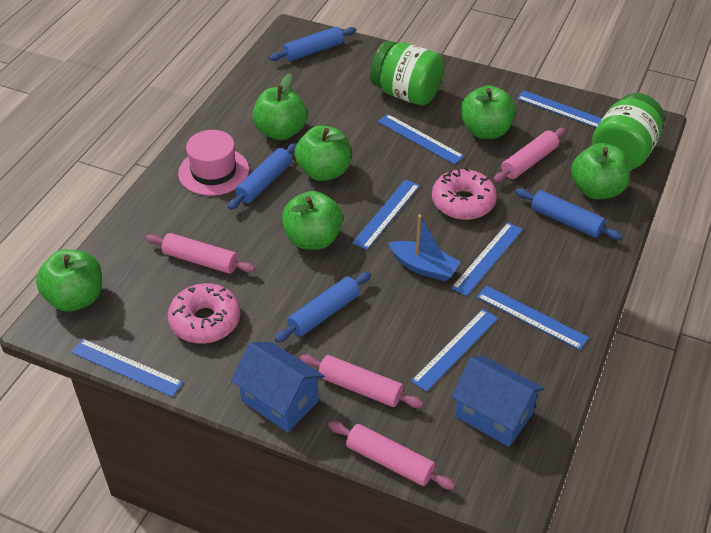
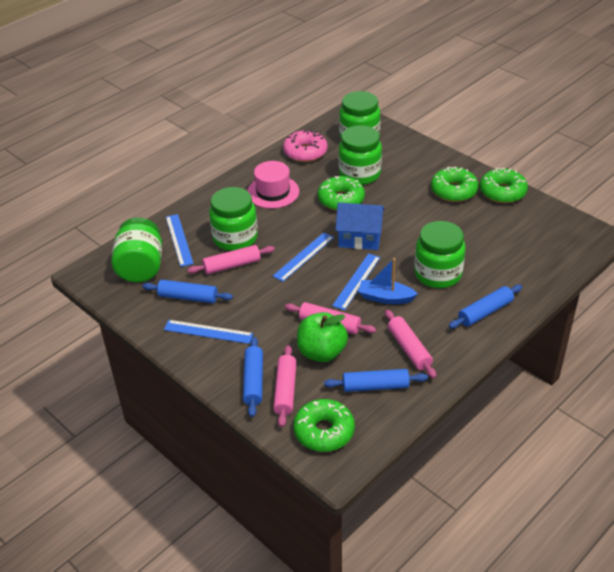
blue house: 2 -> 1
blue ruler: 7 -> 4
green apple: 6 -> 1
green donut: 0 -> 4
green jar: 2 -> 5
pink donut: 2 -> 1

